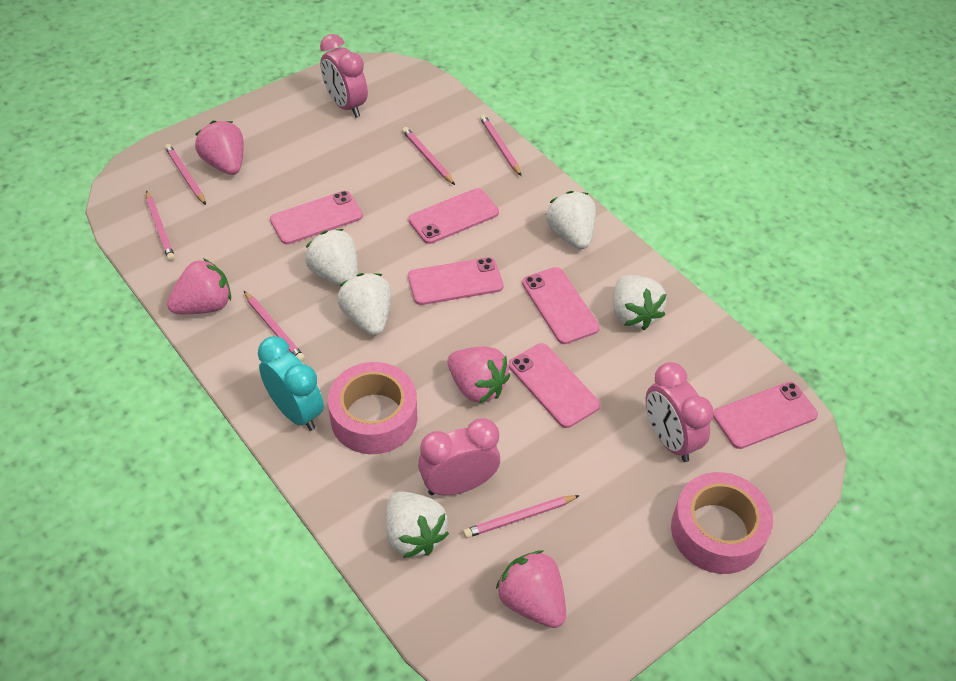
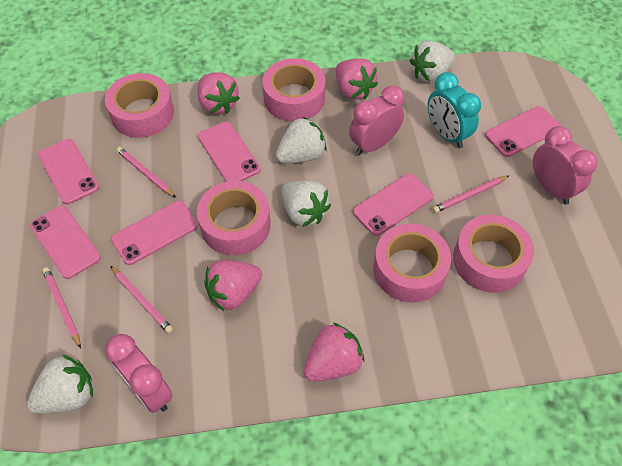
pink pencil: 6 -> 4
pink tape: 2 -> 5
white strawberry: 5 -> 4

